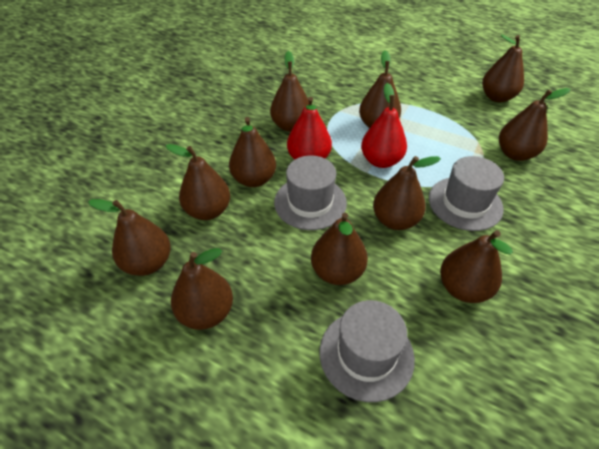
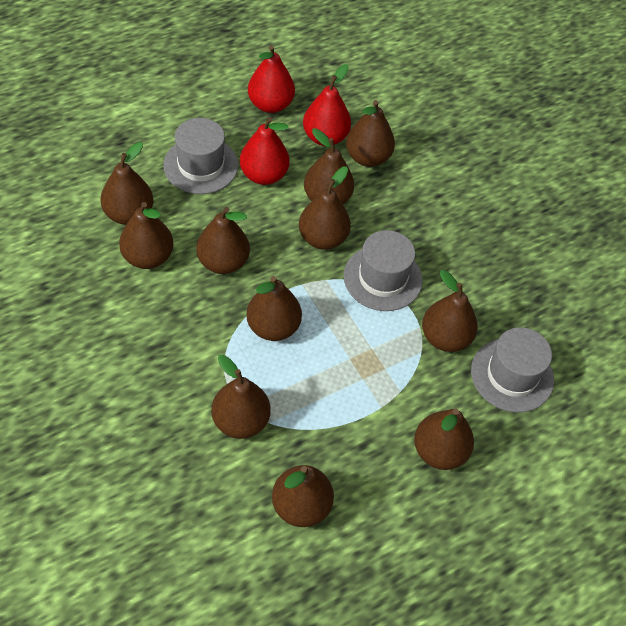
red pear: 2 -> 3

